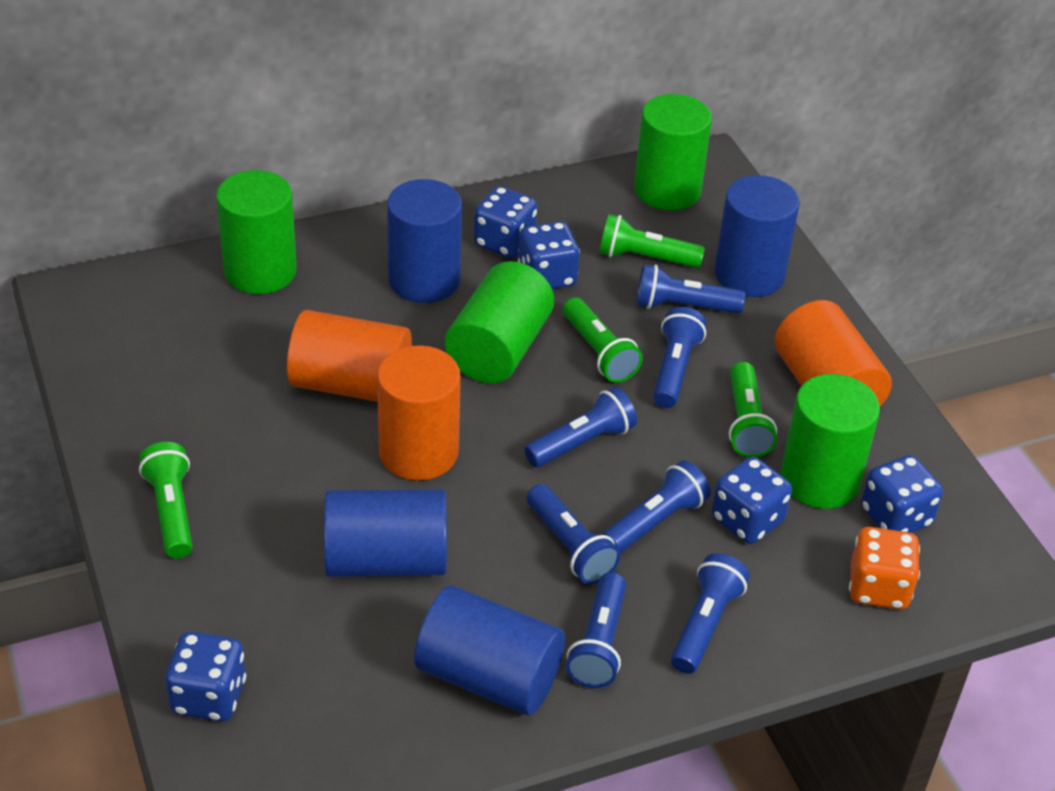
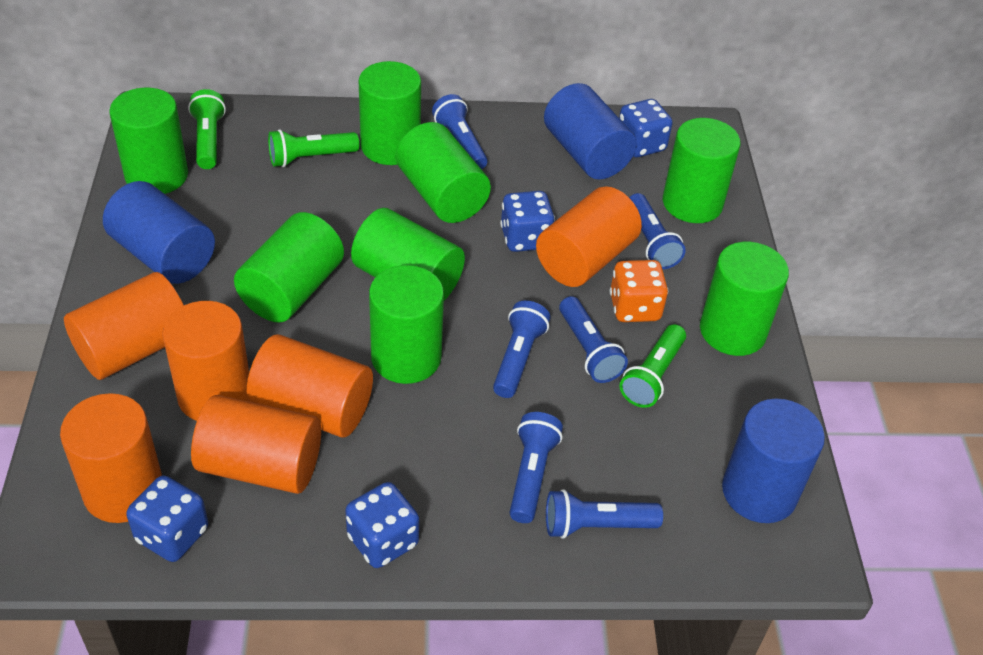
blue cylinder: 4 -> 3
blue dice: 5 -> 4
blue flashlight: 7 -> 6
green cylinder: 4 -> 8
green flashlight: 4 -> 3
orange cylinder: 3 -> 6

